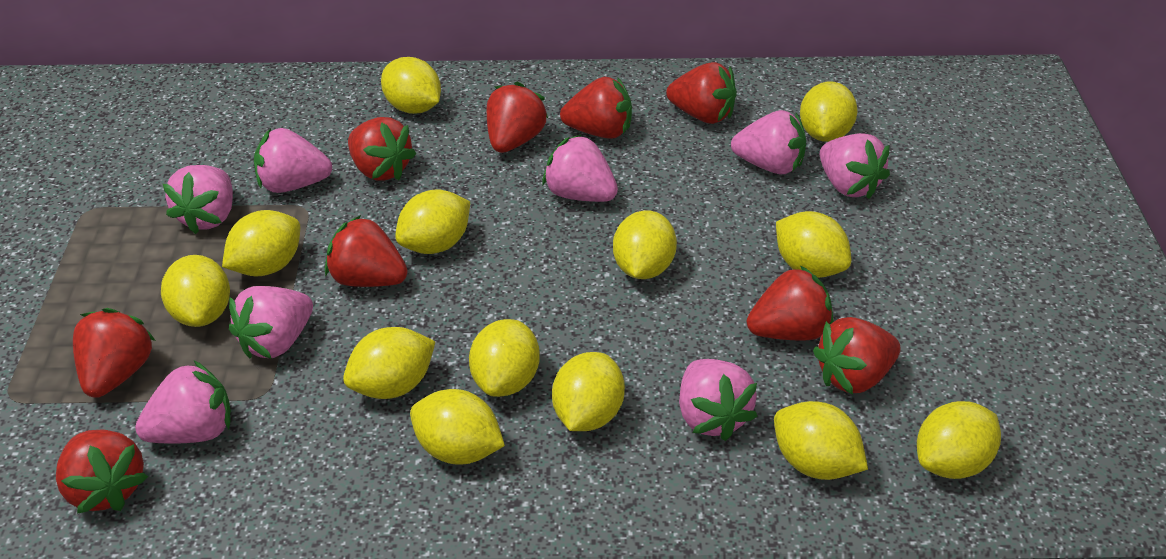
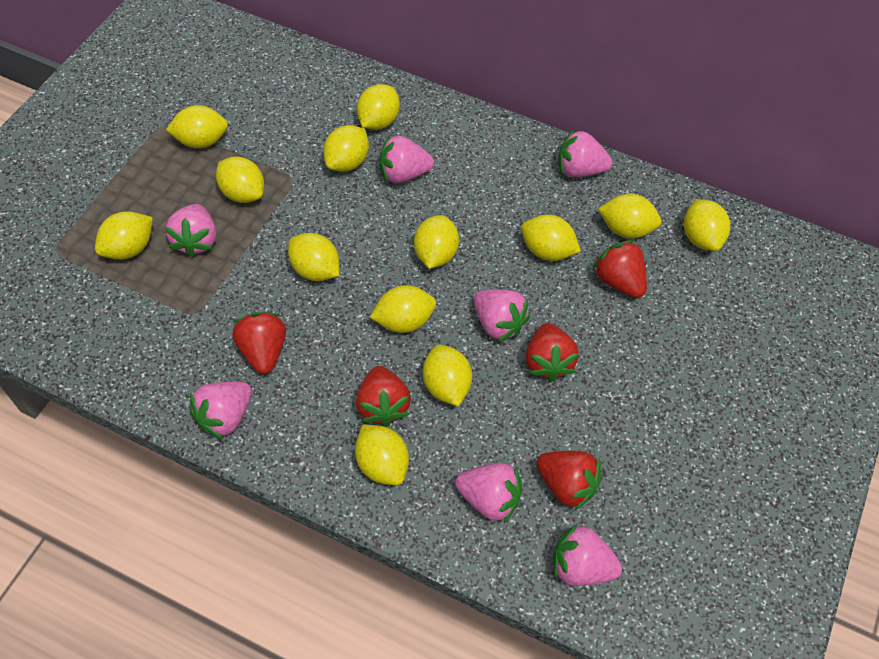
pink strawberry: 8 -> 7
red strawberry: 9 -> 5

